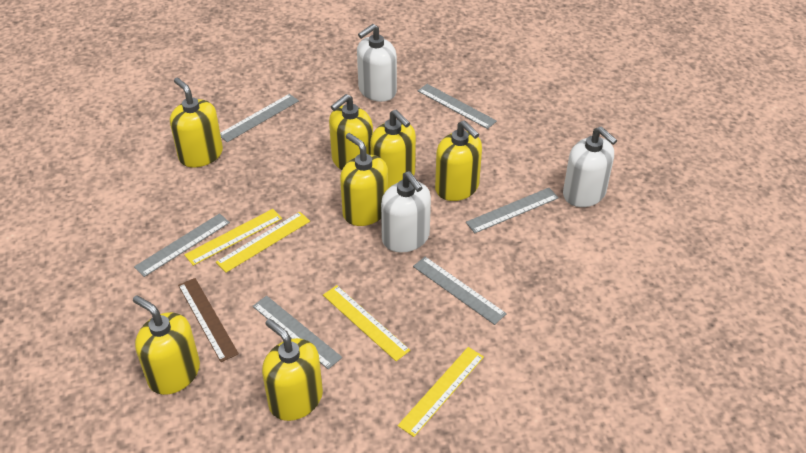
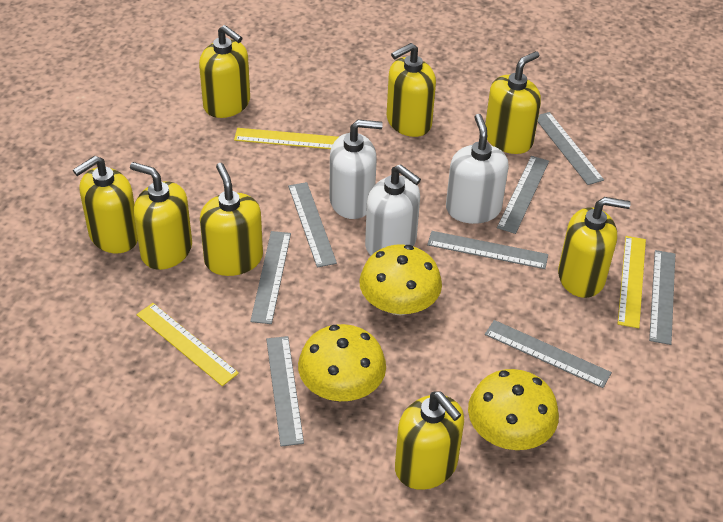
brown ruler: 1 -> 0
grey ruler: 6 -> 8
yellow mushroom: 0 -> 3
yellow ruler: 4 -> 3
yellow soap dispenser: 7 -> 8

